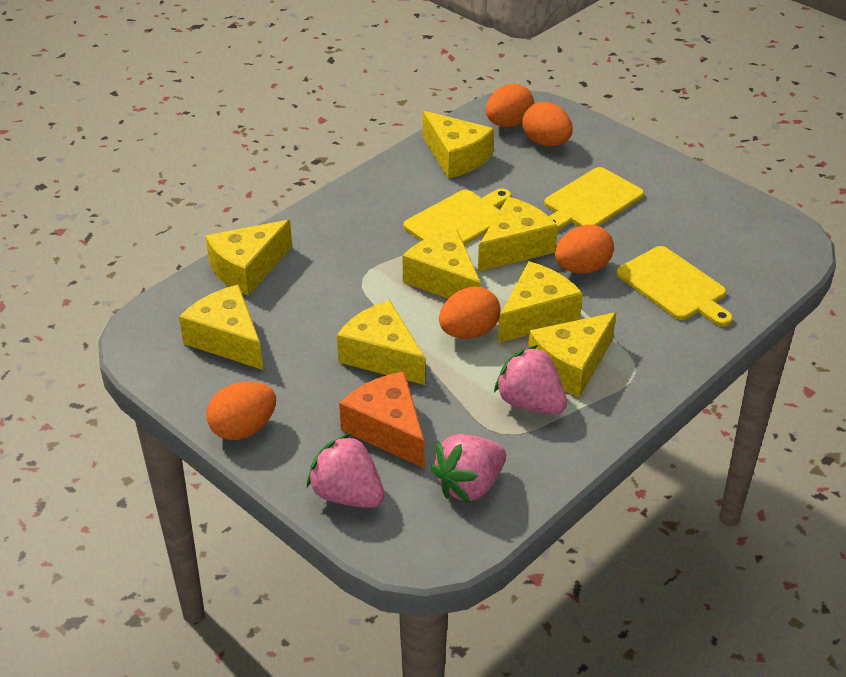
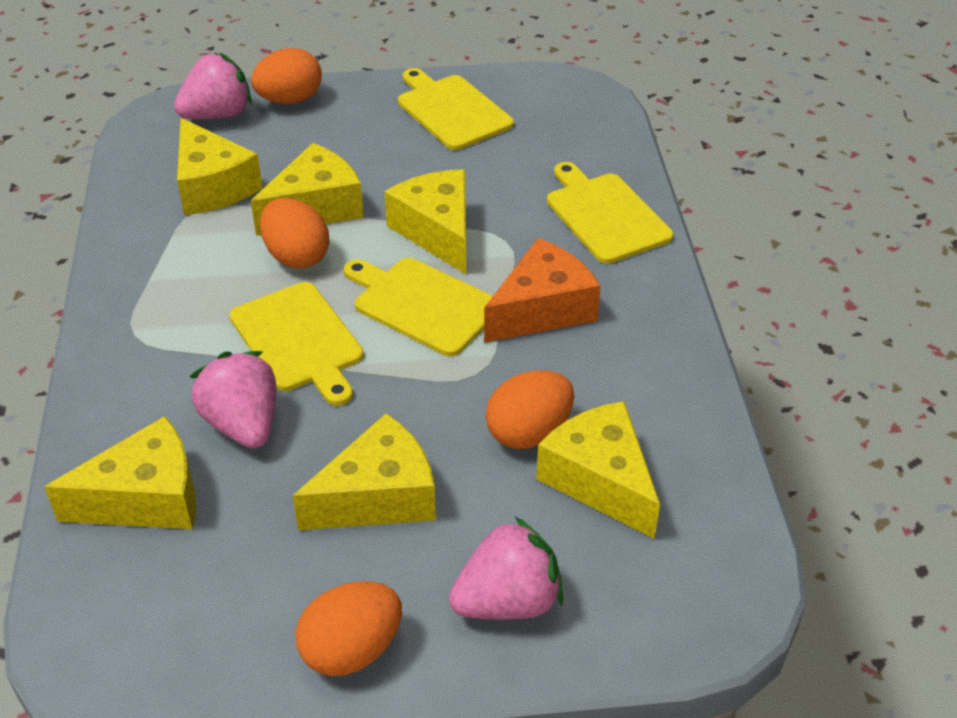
orange egg: 5 -> 4
yellow cheese: 8 -> 6
yellow cutting board: 3 -> 4

